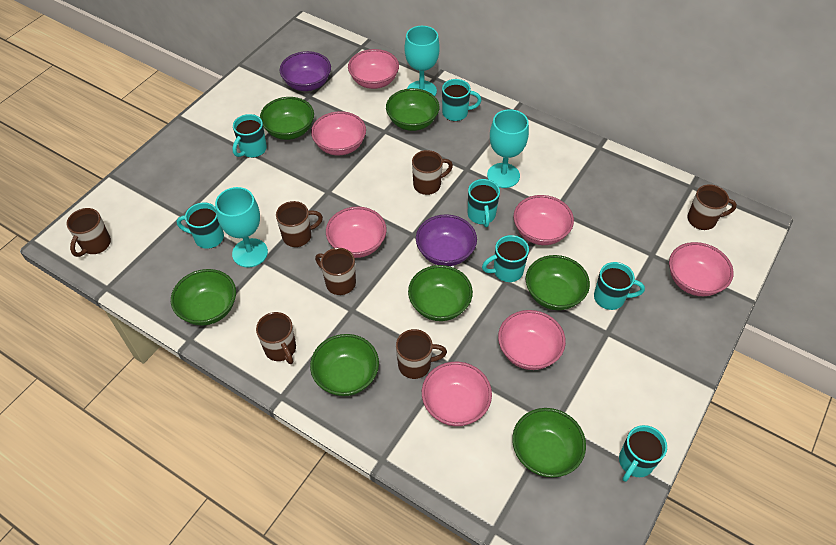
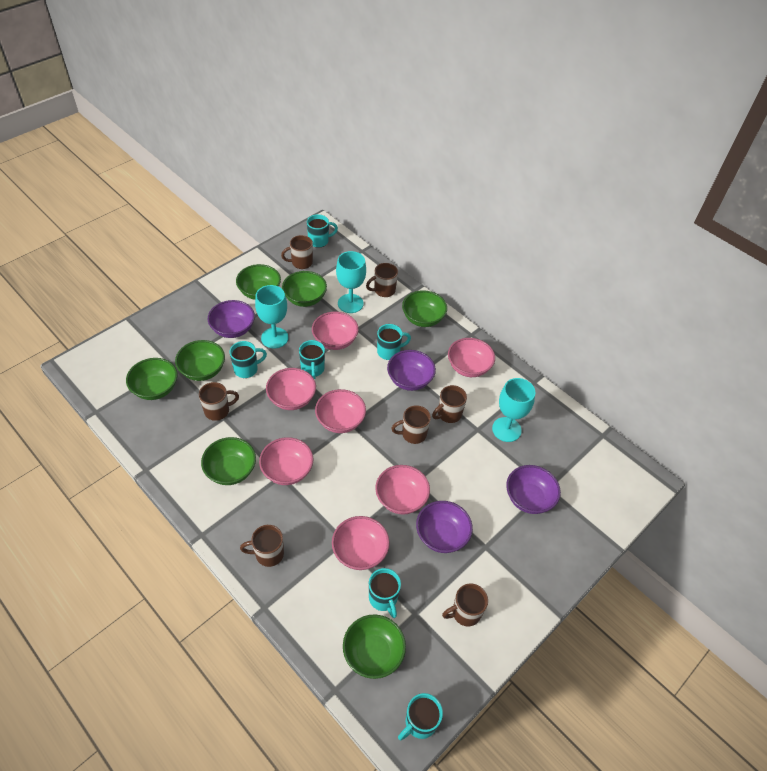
purple bowl: 2 -> 4
turquoise mug: 7 -> 6

